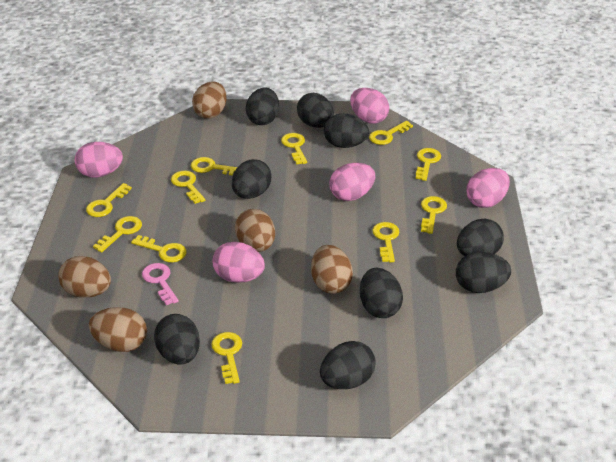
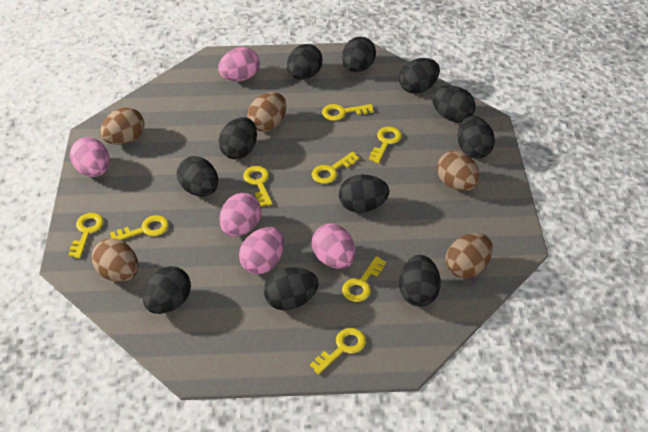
black egg: 9 -> 11
pink key: 1 -> 0
yellow key: 11 -> 8

